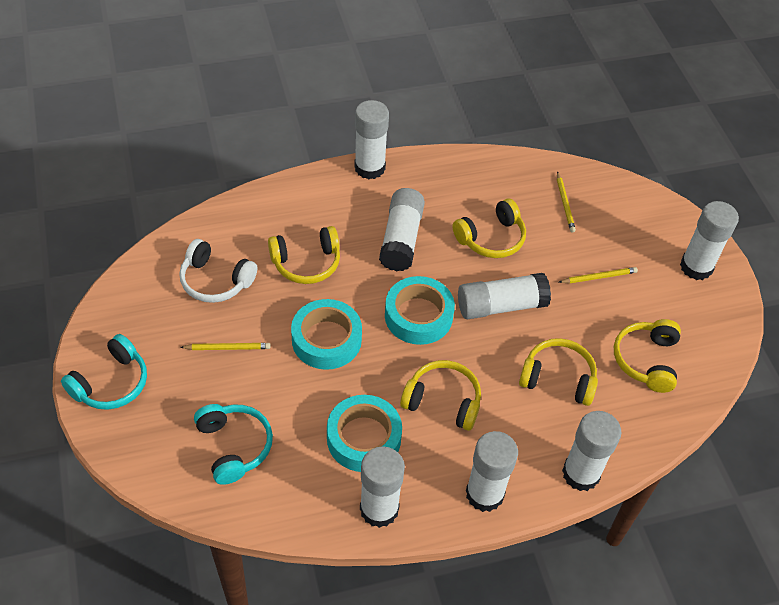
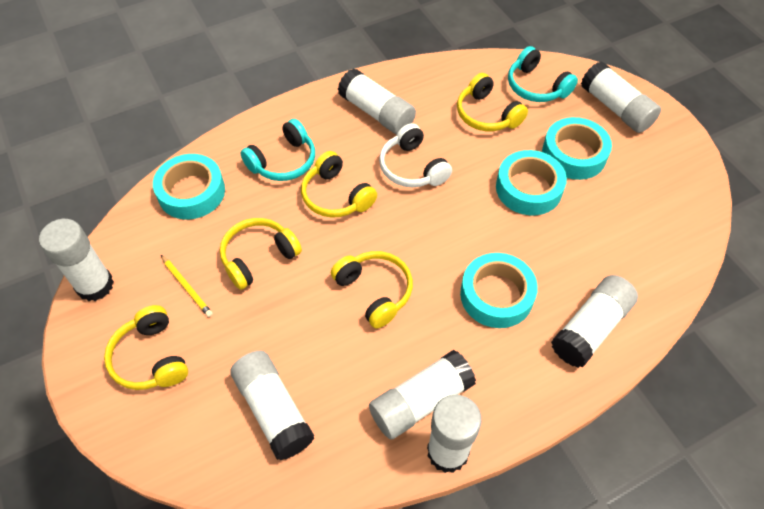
turquoise tape: 3 -> 4
yellow pencil: 3 -> 1

